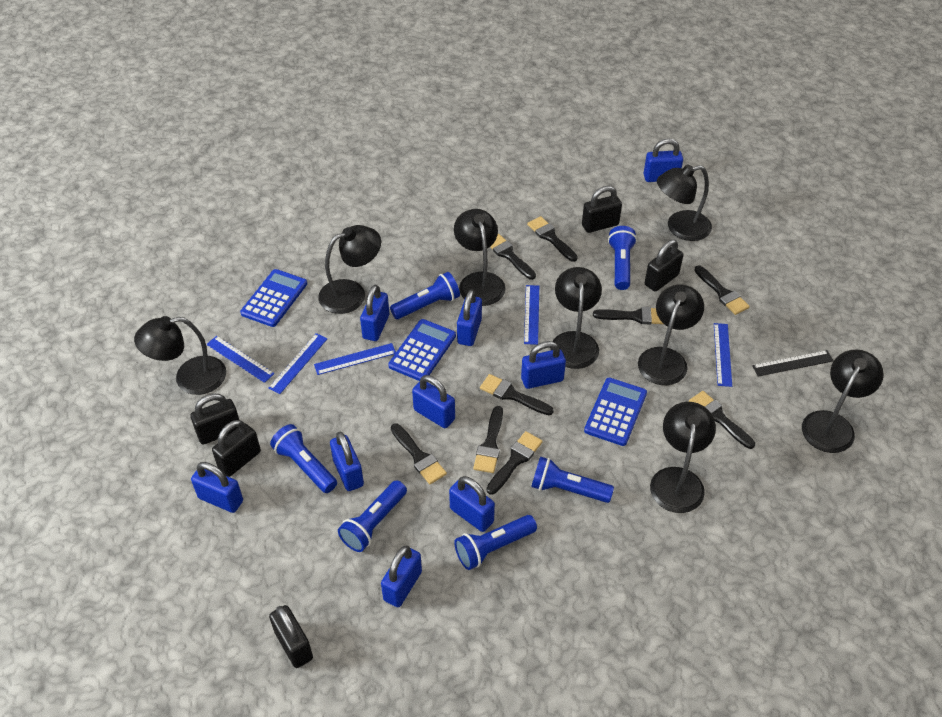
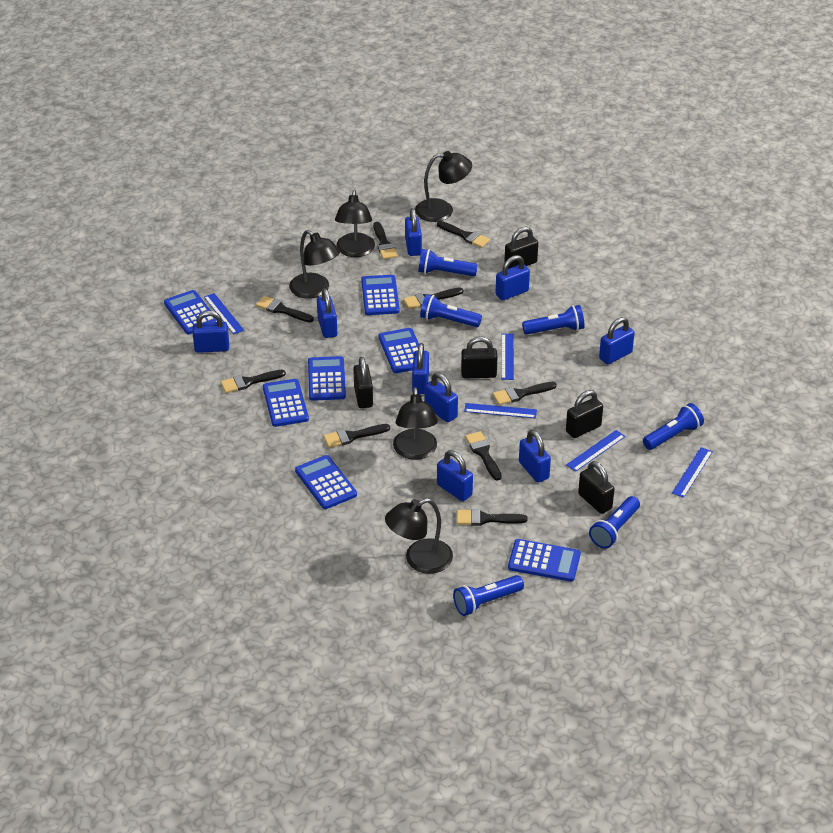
black lamp: 8 -> 5
black ruler: 1 -> 0
blue calculator: 3 -> 7

